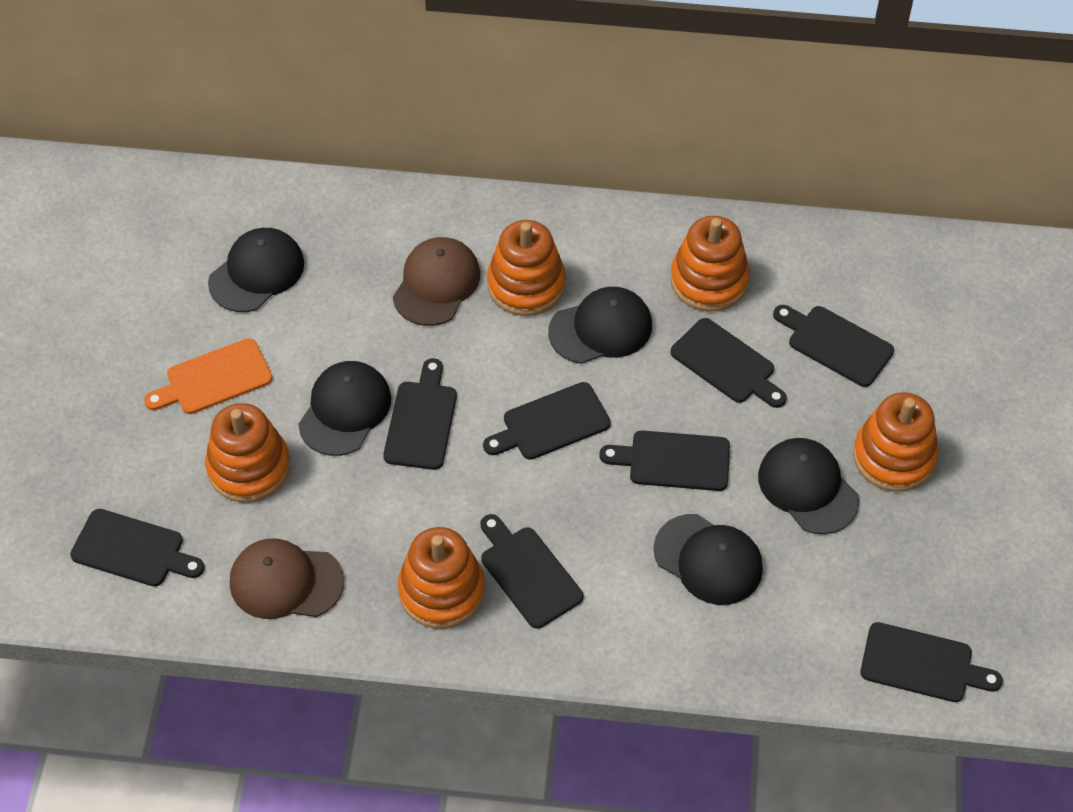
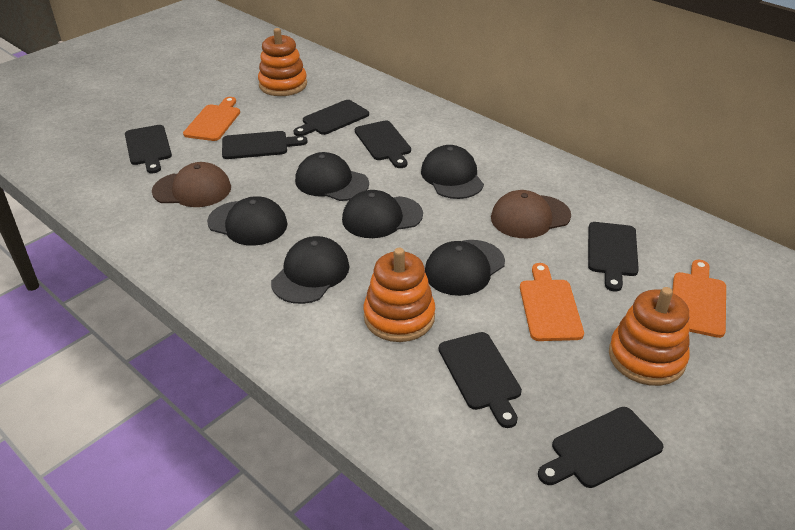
black cap: 5 -> 6
black cutting board: 8 -> 7
orange cutting board: 1 -> 3
orange stacking toy: 5 -> 3

